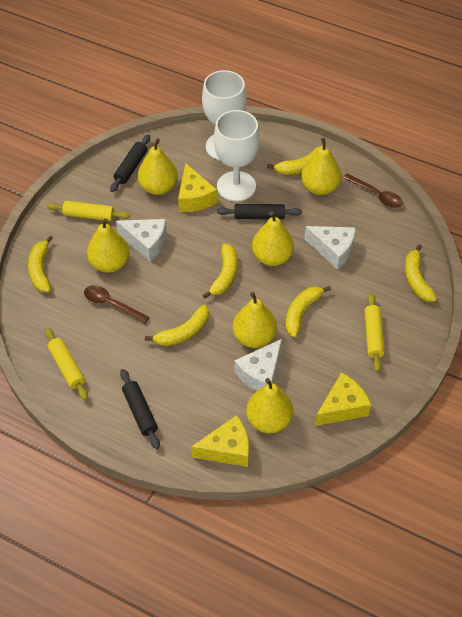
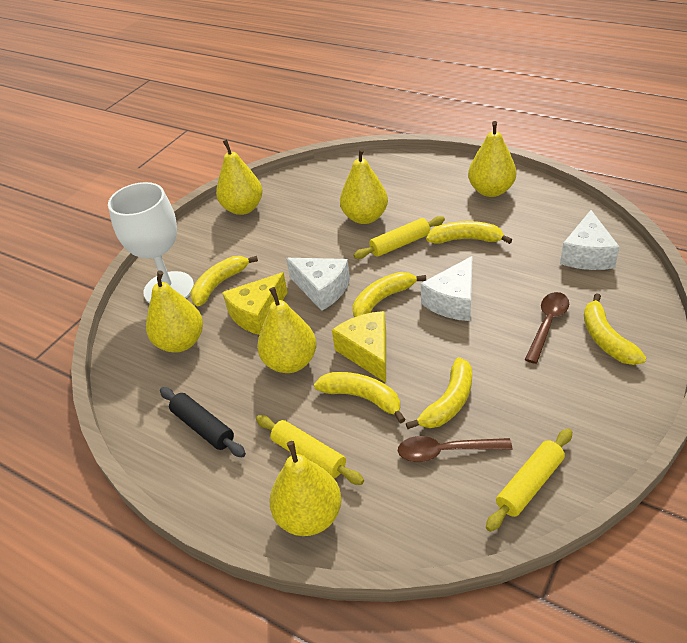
black rolling pin: 3 -> 1
white goblet: 2 -> 1
yellow cheese: 3 -> 2

